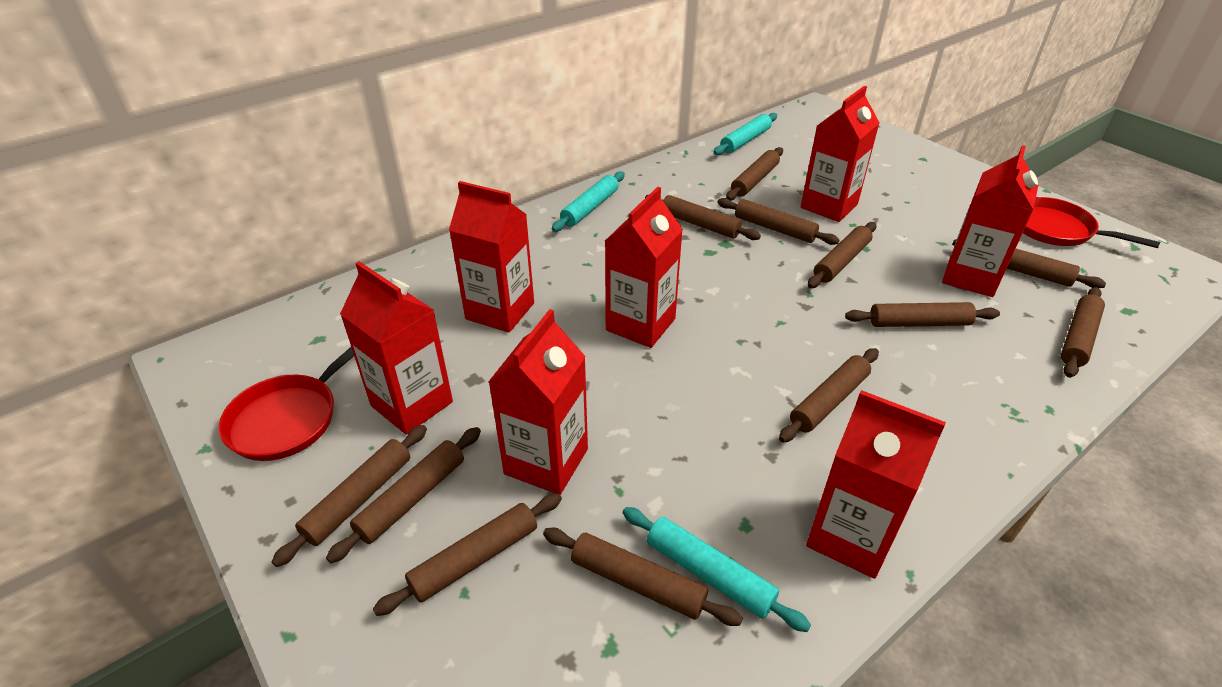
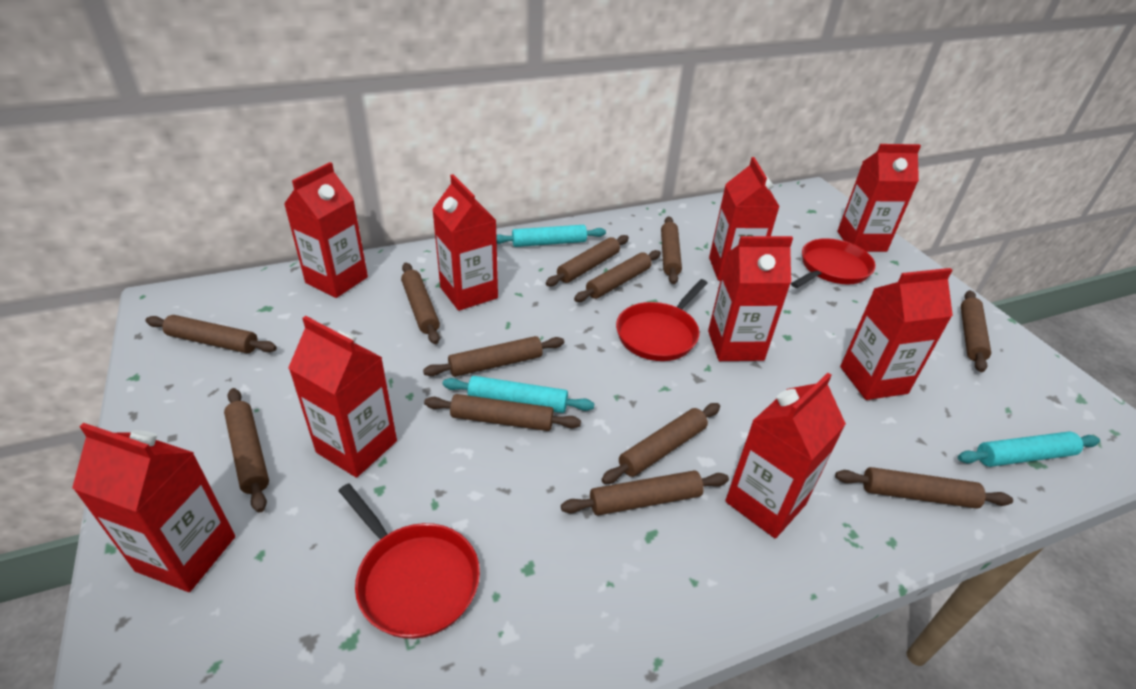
red carton: 7 -> 9
red pan: 2 -> 3

